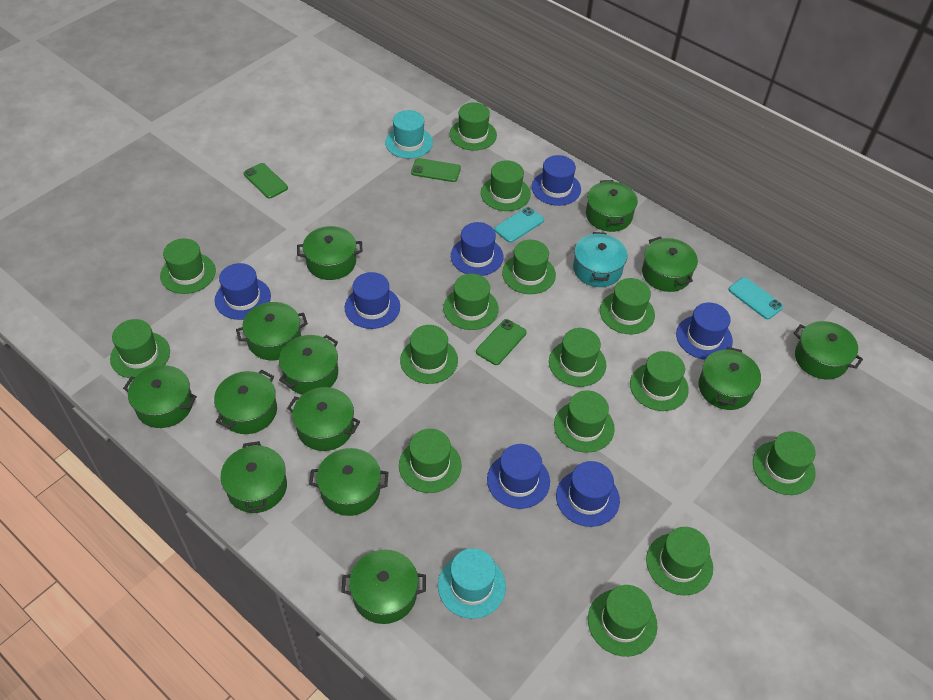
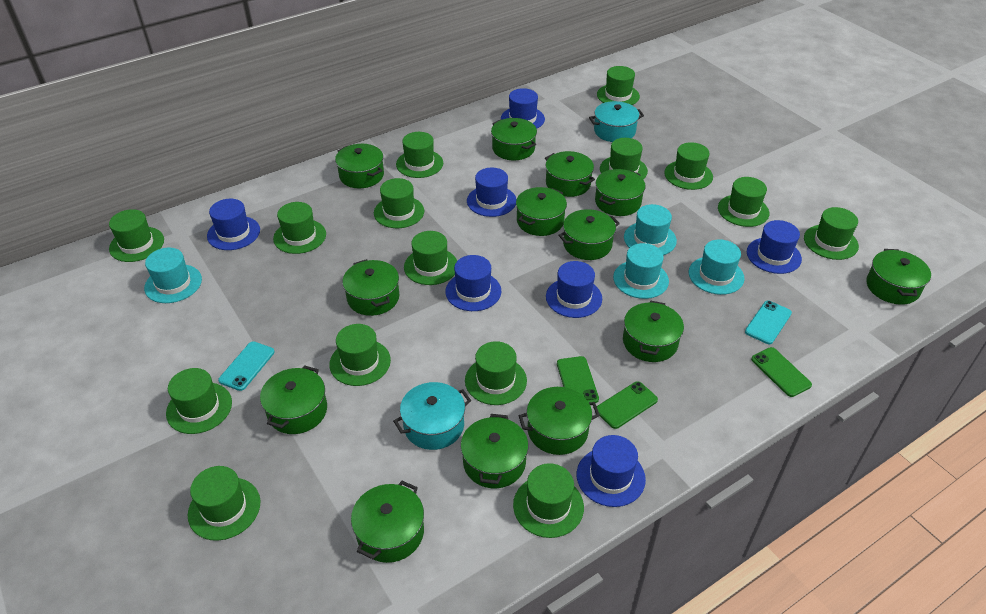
turquoise hat: 2 -> 4
turquoise pot: 1 -> 2

